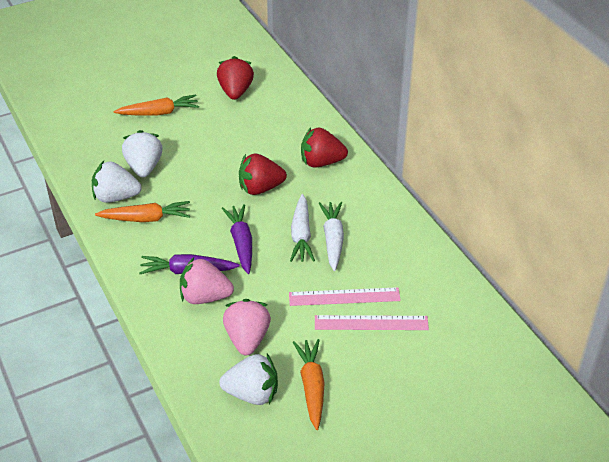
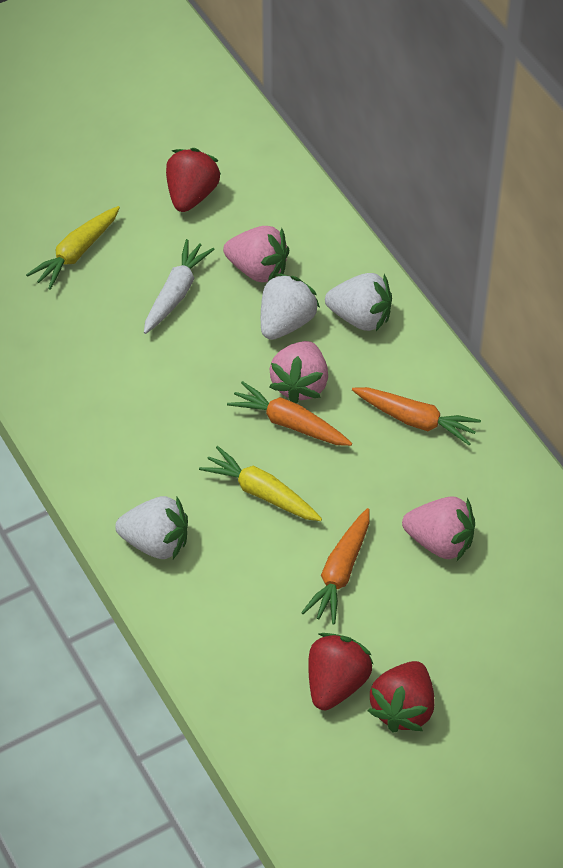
pink ruler: 2 -> 0
pink strawberry: 2 -> 3
purple carrot: 2 -> 0
white carrot: 2 -> 1
yellow carrot: 0 -> 2

